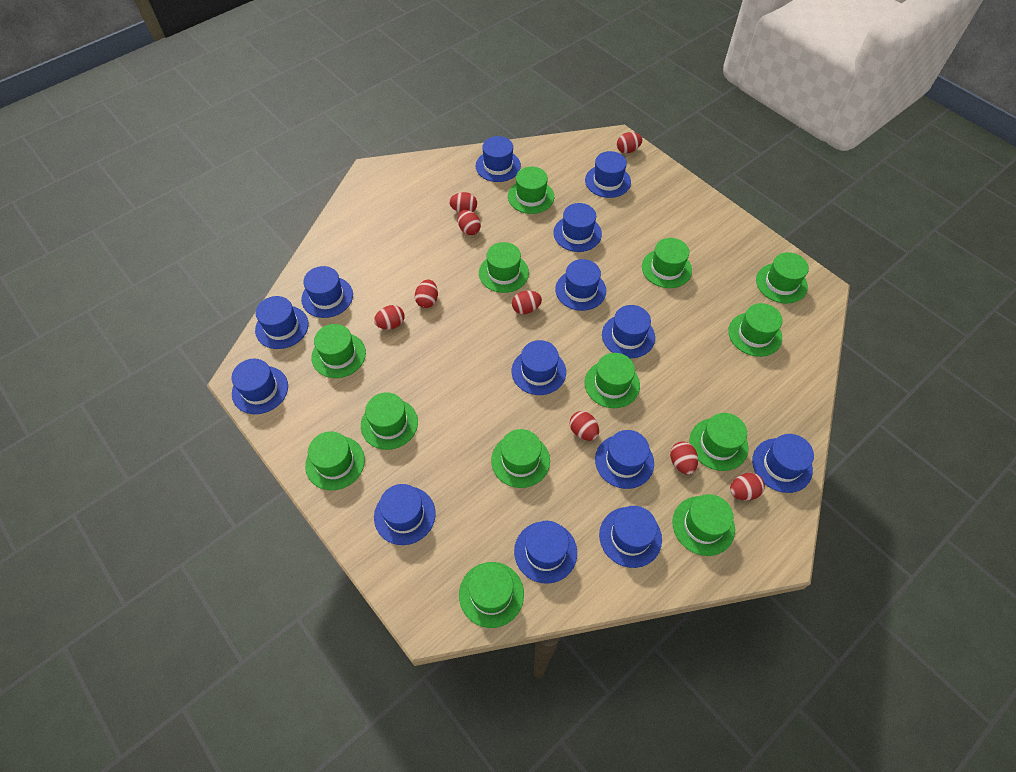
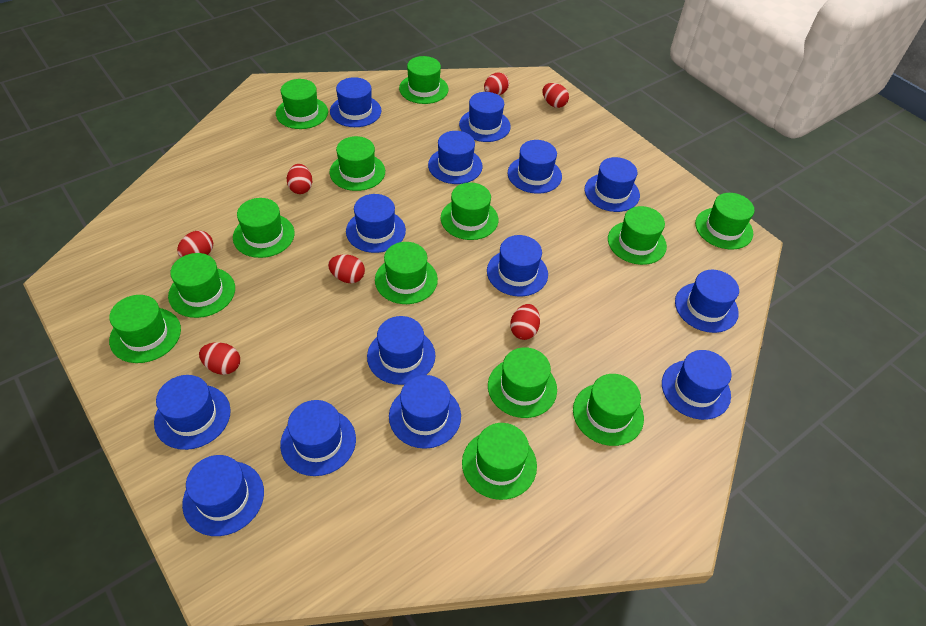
red egg: 9 -> 7

